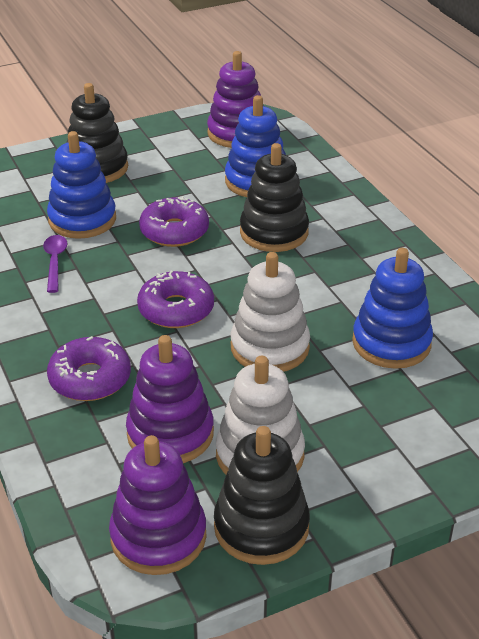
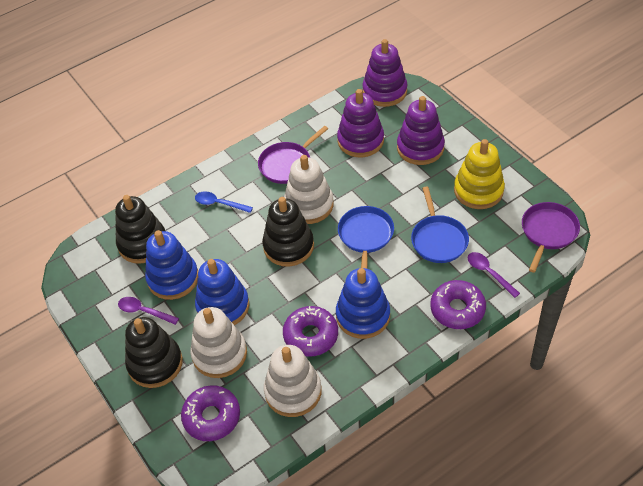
blue pan: 0 -> 2
blue spoon: 0 -> 1
purple pan: 0 -> 2
purple spoon: 1 -> 2
white stacking toy: 2 -> 3
yellow stacking toy: 0 -> 1

